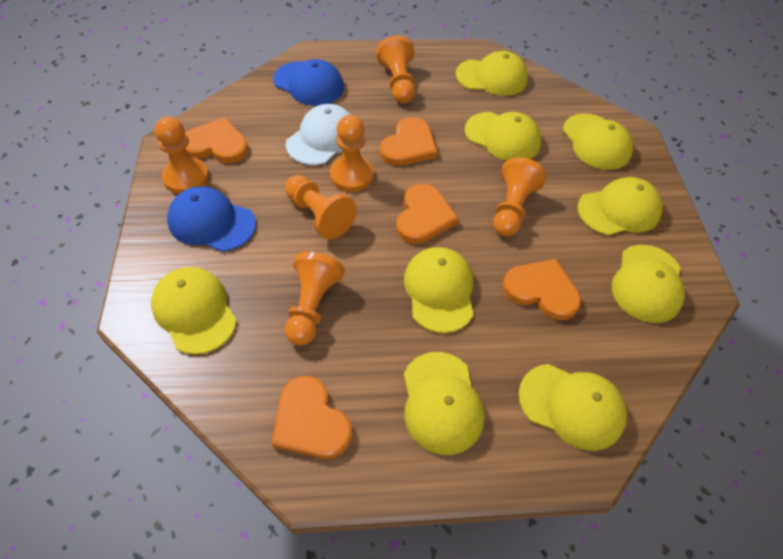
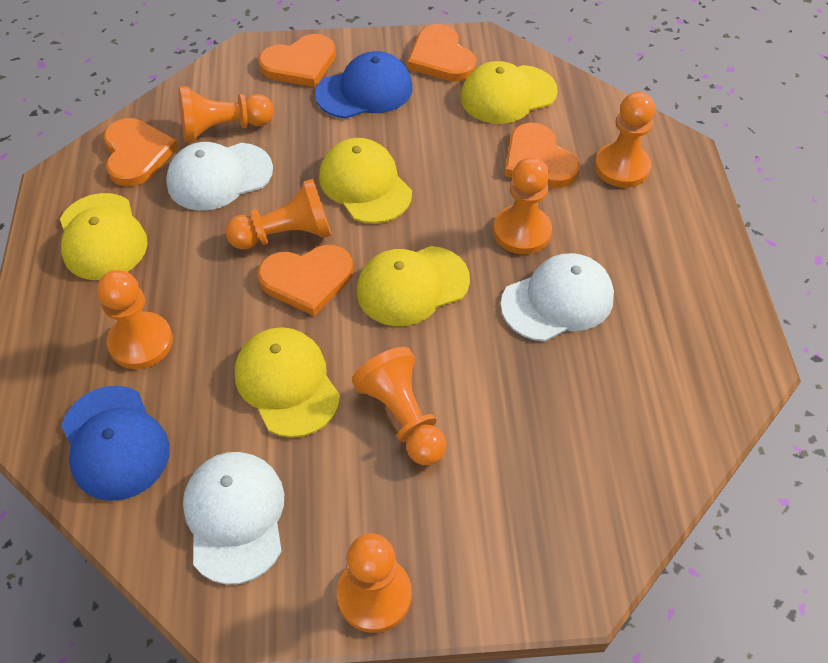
orange pawn: 6 -> 7
white cap: 1 -> 3
yellow cap: 9 -> 5

